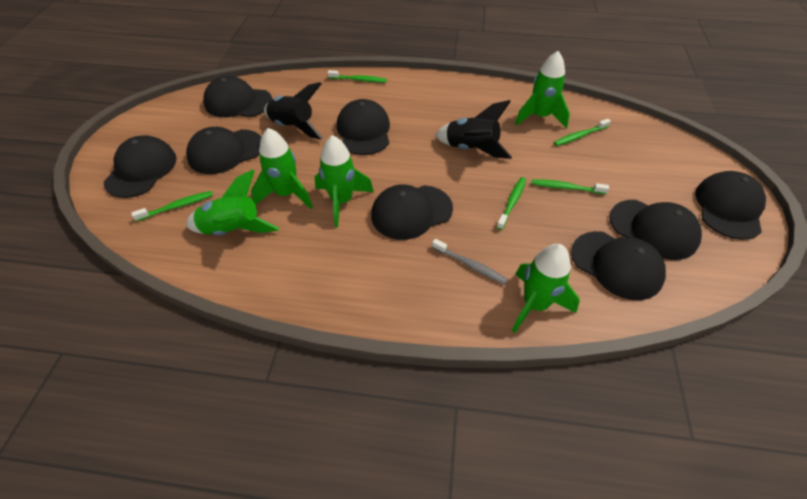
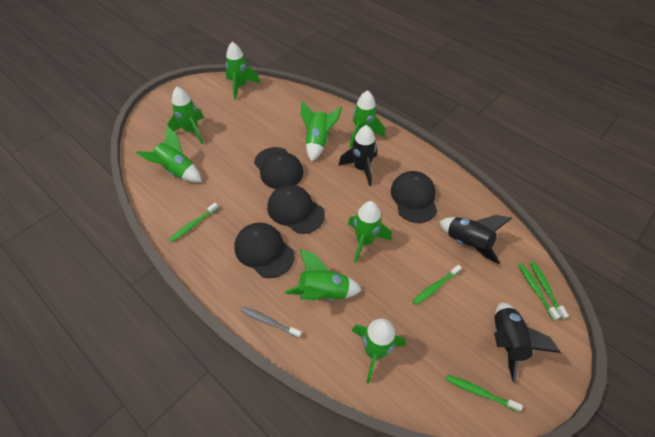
black cap: 8 -> 4
black rocket: 2 -> 3
green rocket: 5 -> 8

